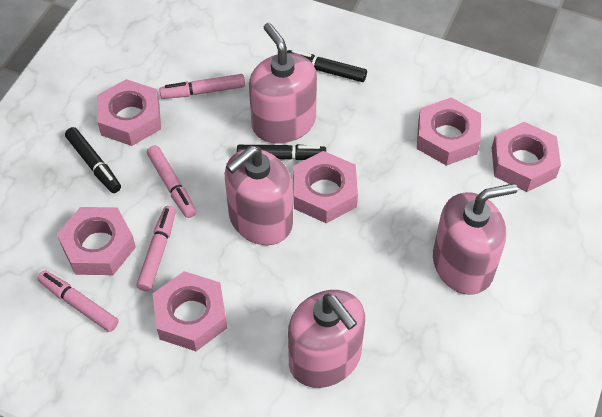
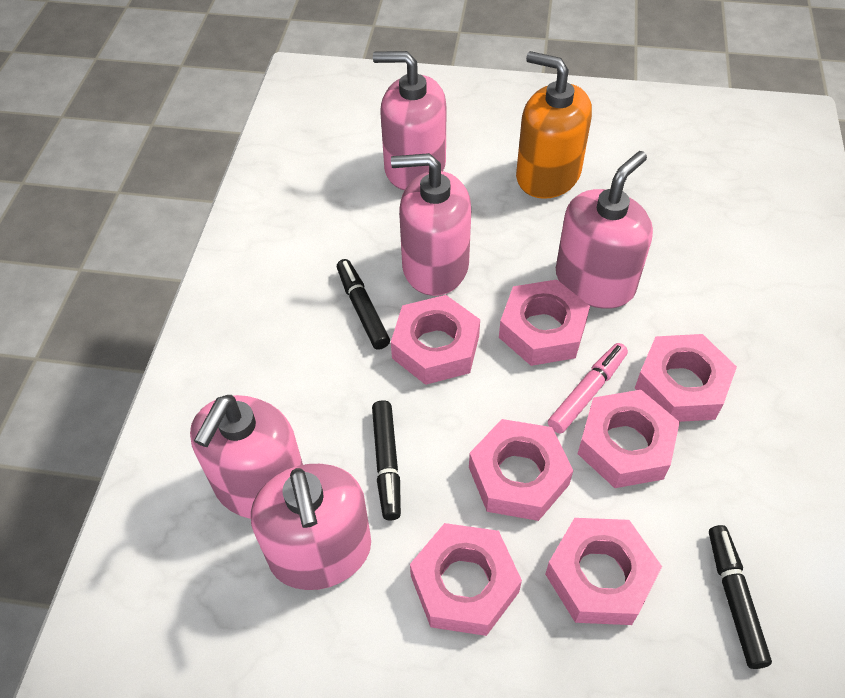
orange soap dispenser: 0 -> 1
pink marker: 4 -> 1
pink nut: 6 -> 7
pink soap dispenser: 4 -> 5

